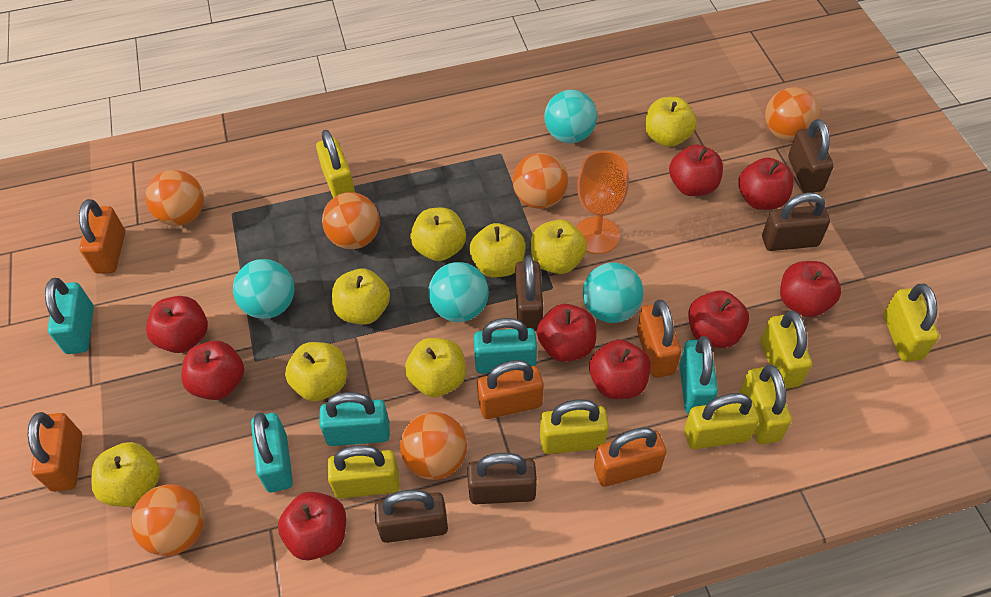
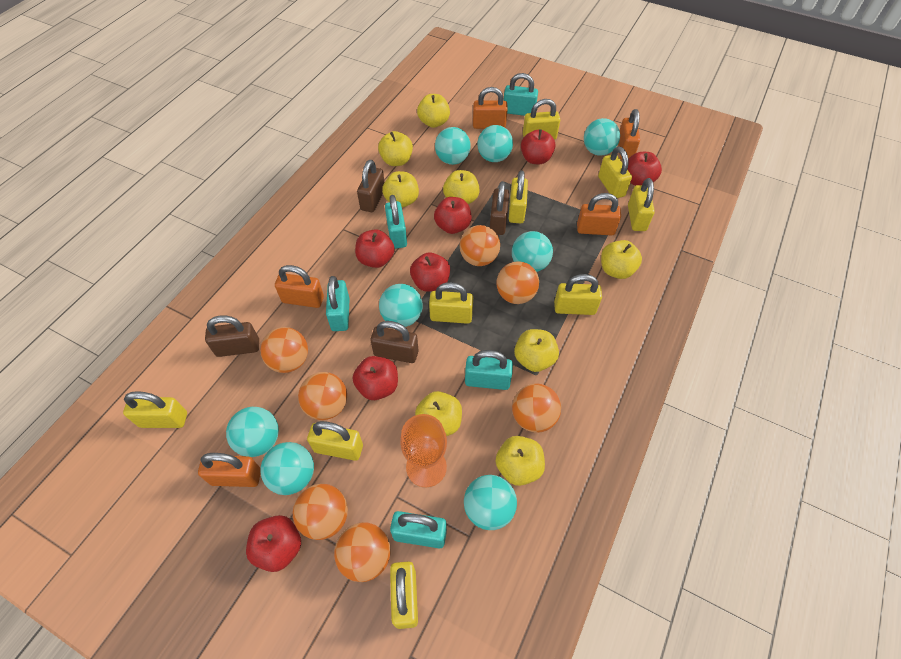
brown padlock: 5 -> 4
orange ball: 6 -> 7
red apple: 9 -> 7
turquoise ball: 4 -> 8
yellow padlock: 7 -> 9

